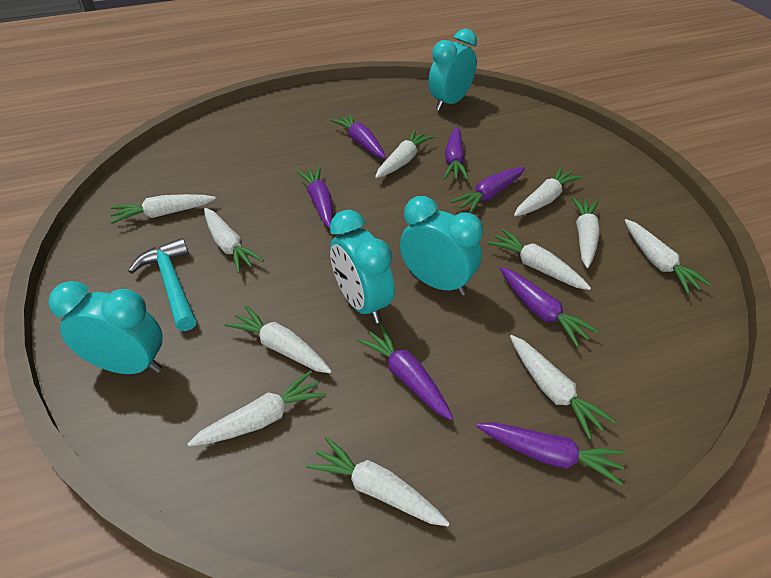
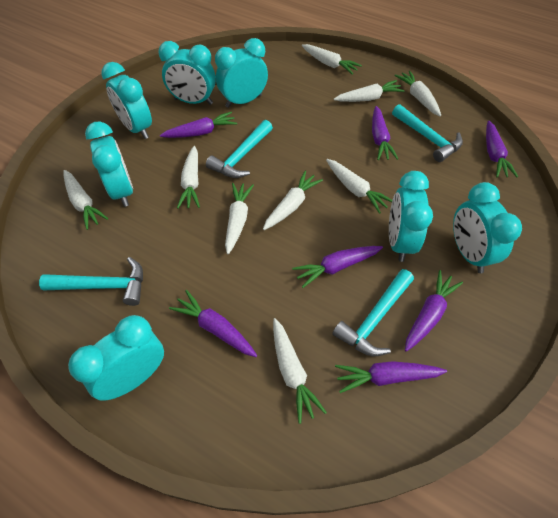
turquoise clock: 4 -> 7
turquoise hammer: 1 -> 4
white carrot: 11 -> 9

